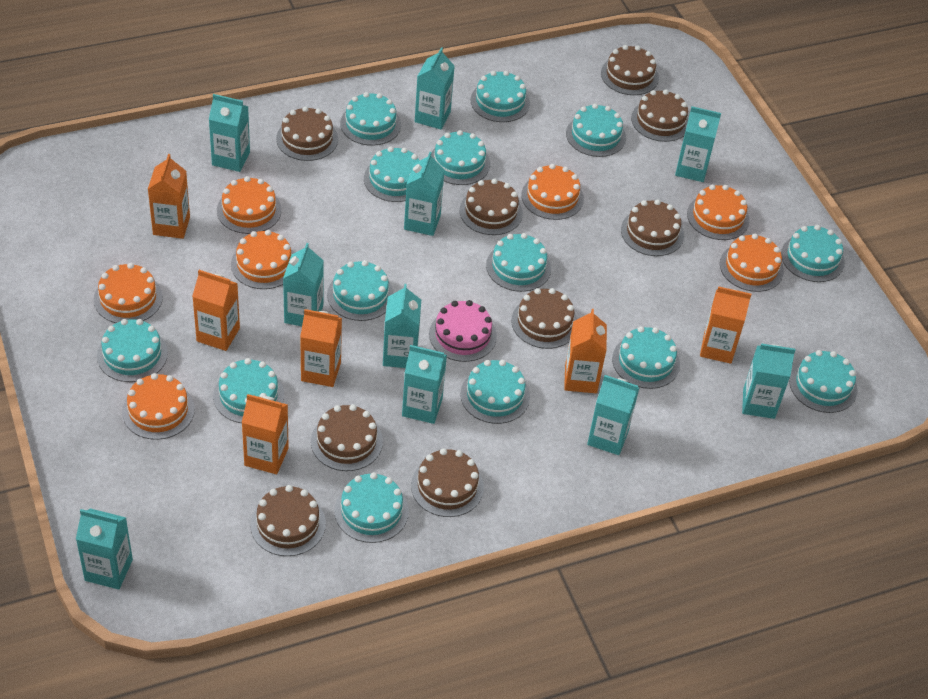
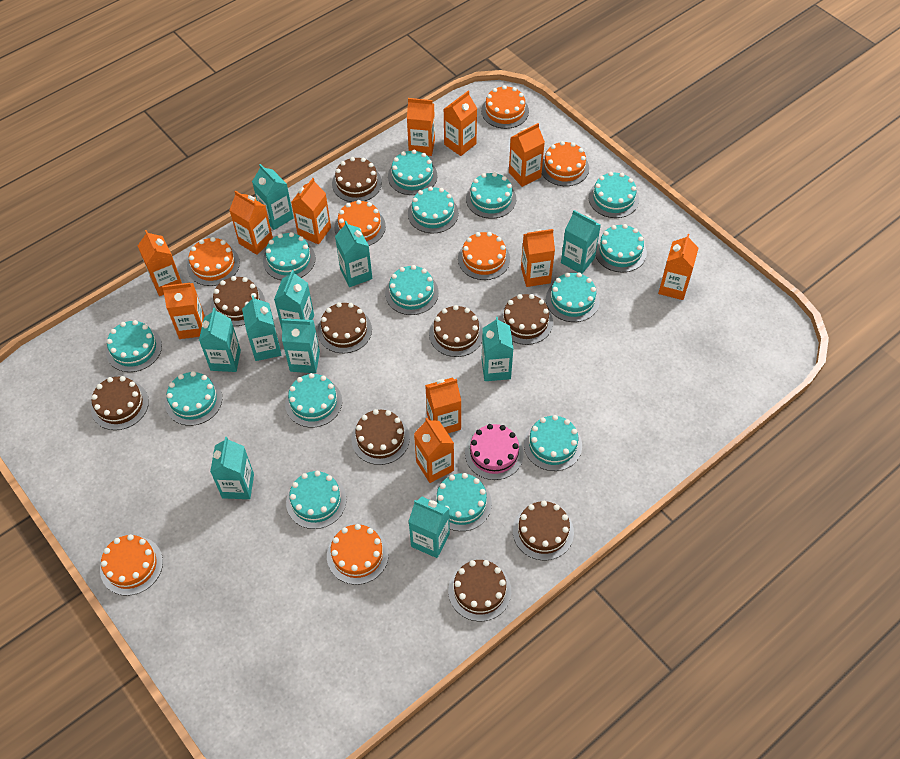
orange carton: 6 -> 11

